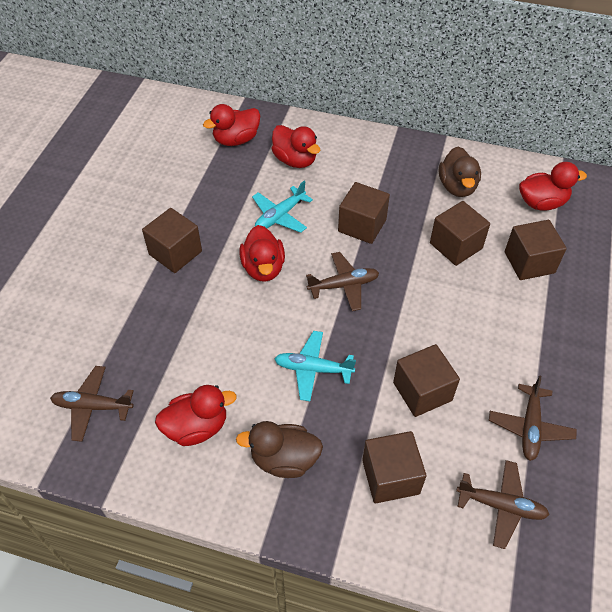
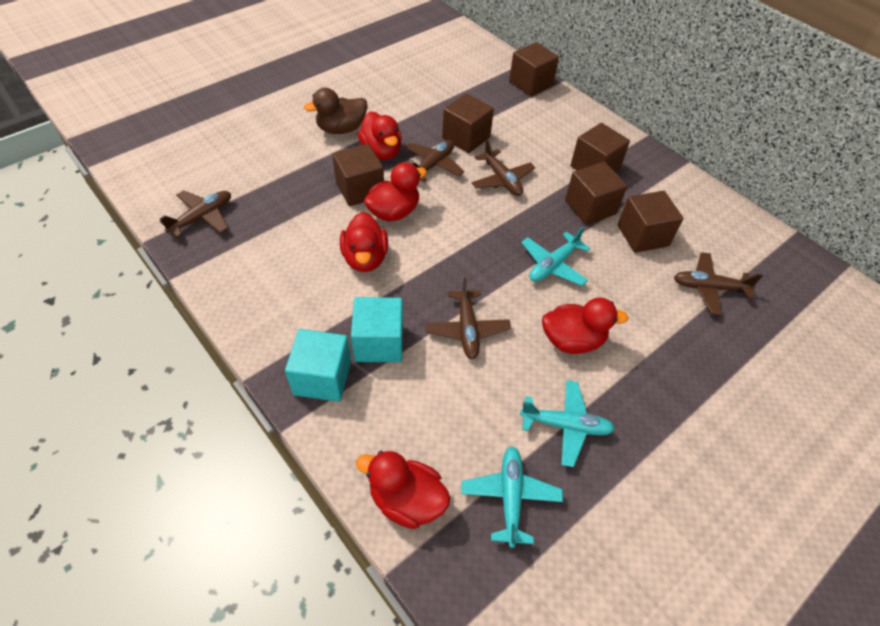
brown duck: 2 -> 1
brown plane: 4 -> 5
turquoise cube: 0 -> 2
turquoise plane: 2 -> 3

